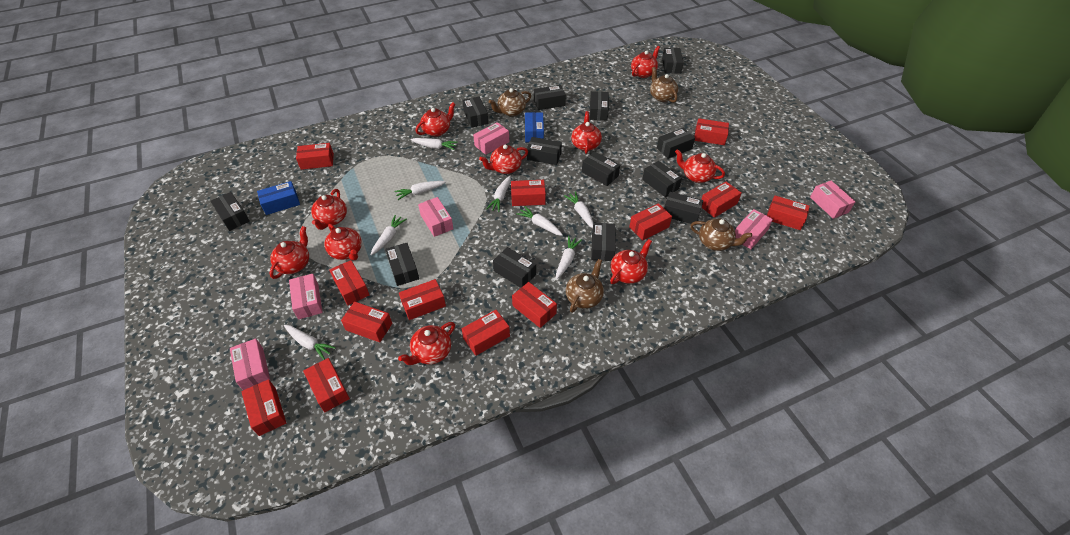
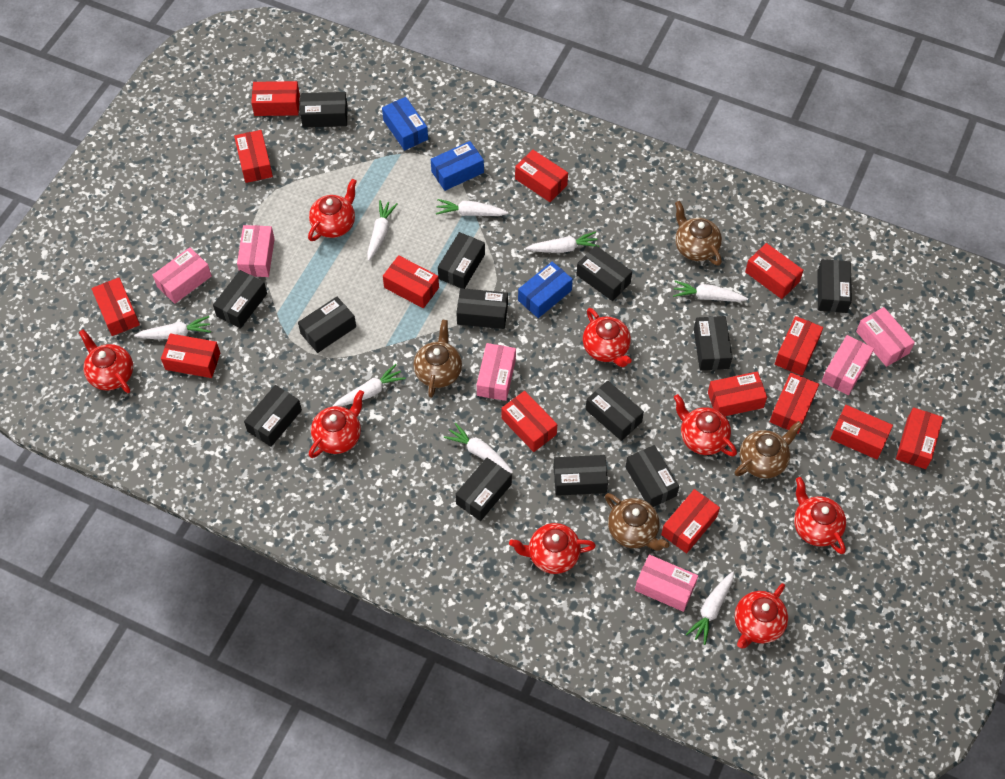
blue box: 2 -> 3
red box: 13 -> 14
red teapot: 10 -> 8

